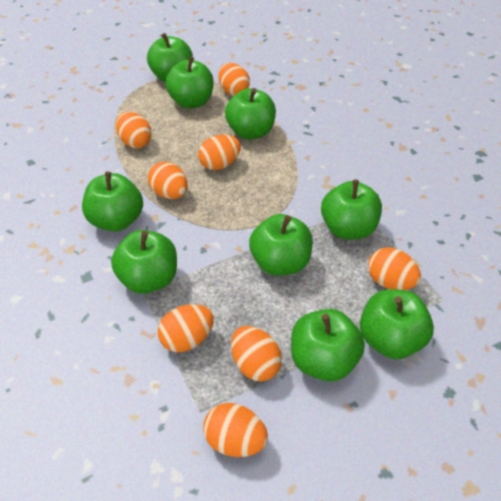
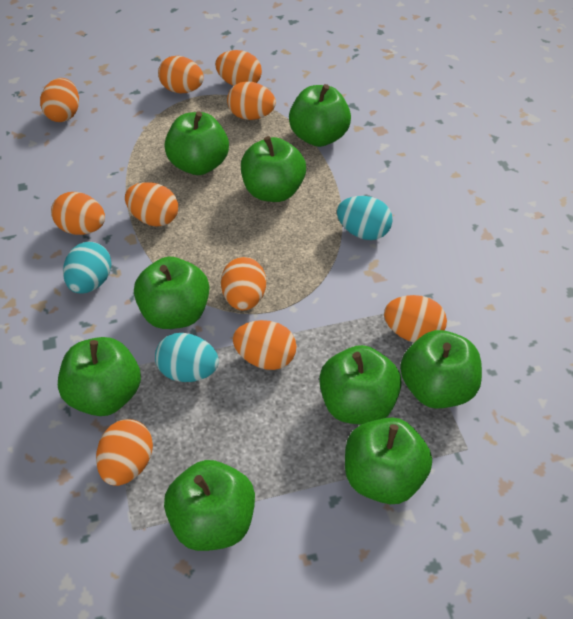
orange egg: 8 -> 10
turquoise egg: 0 -> 3

